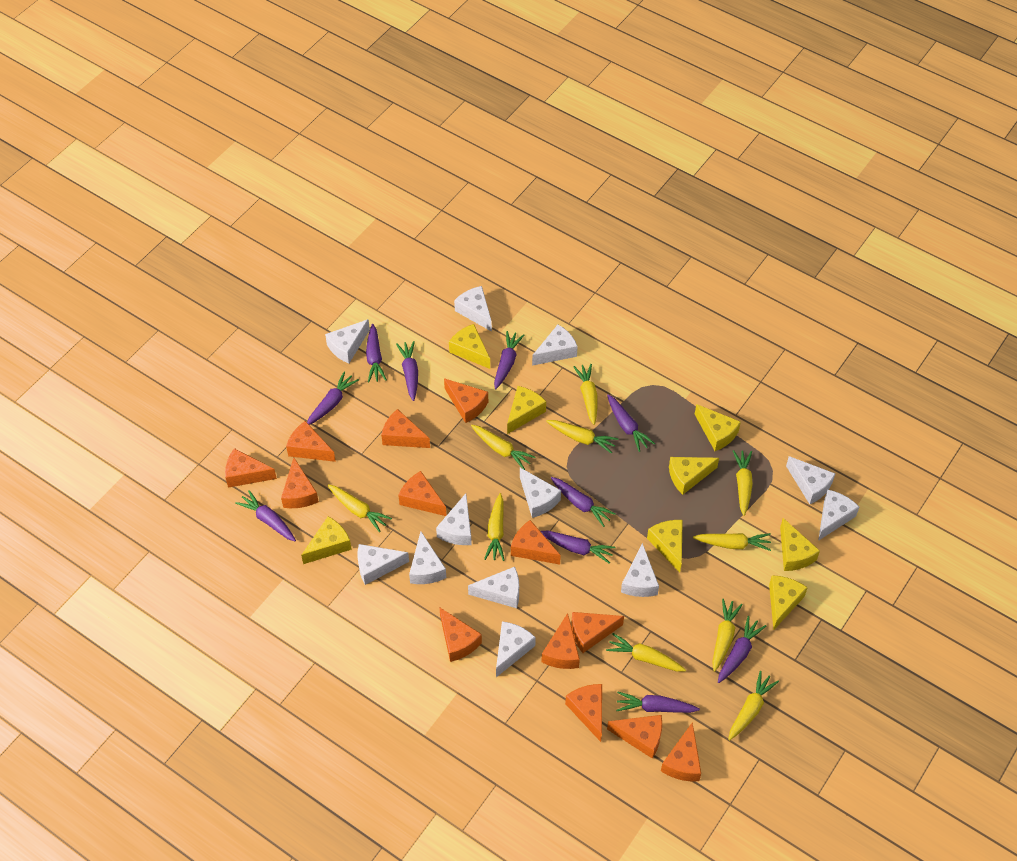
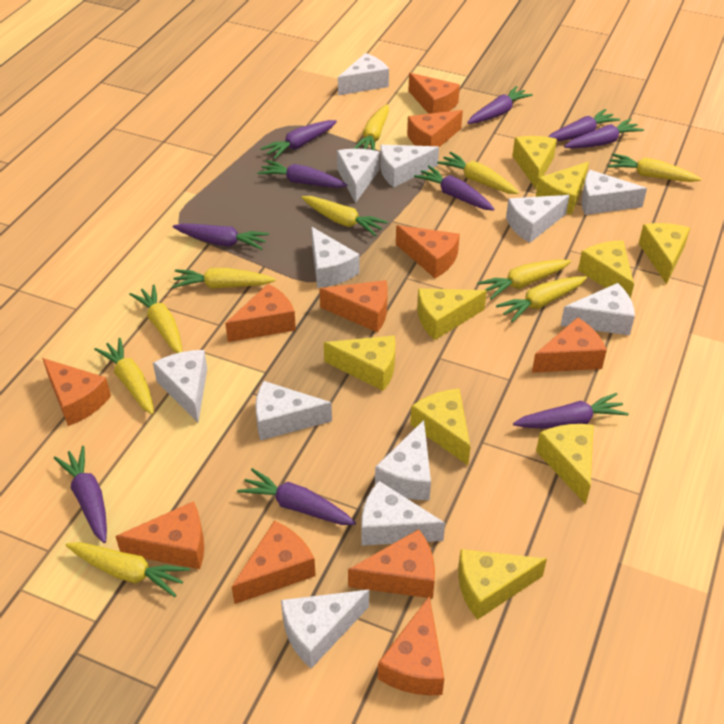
orange cheese: 13 -> 11
yellow cheese: 8 -> 9

